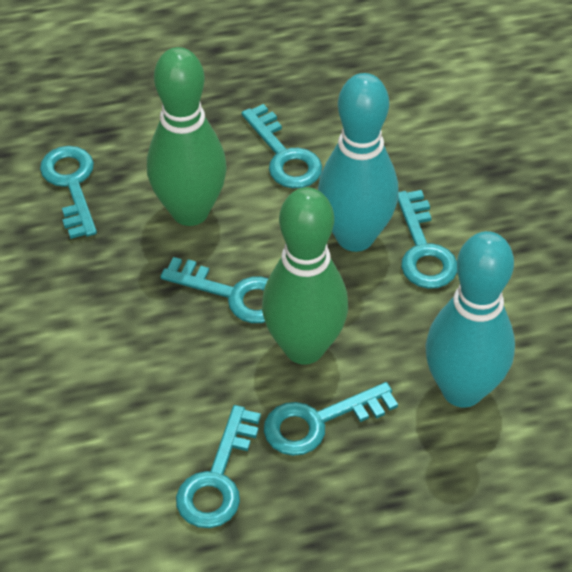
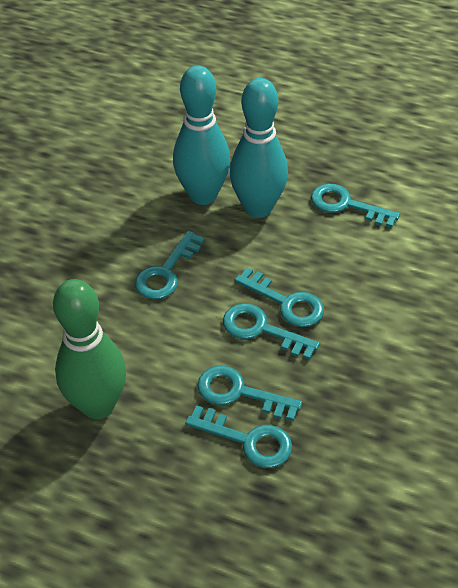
green bowling pin: 2 -> 1

